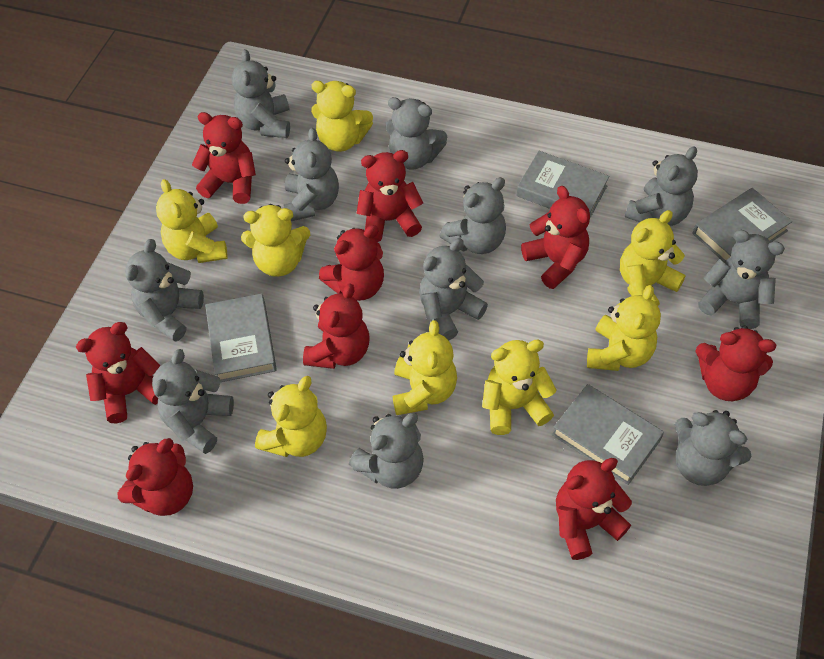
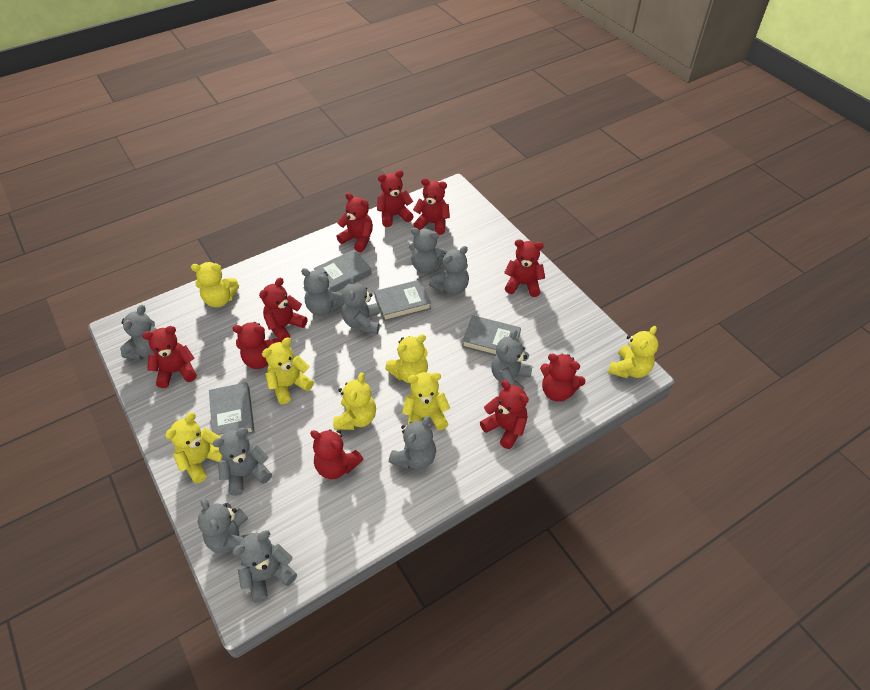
grey teddy bear: 11 -> 10
red teddy bear: 9 -> 10
yellow teddy bear: 8 -> 7

